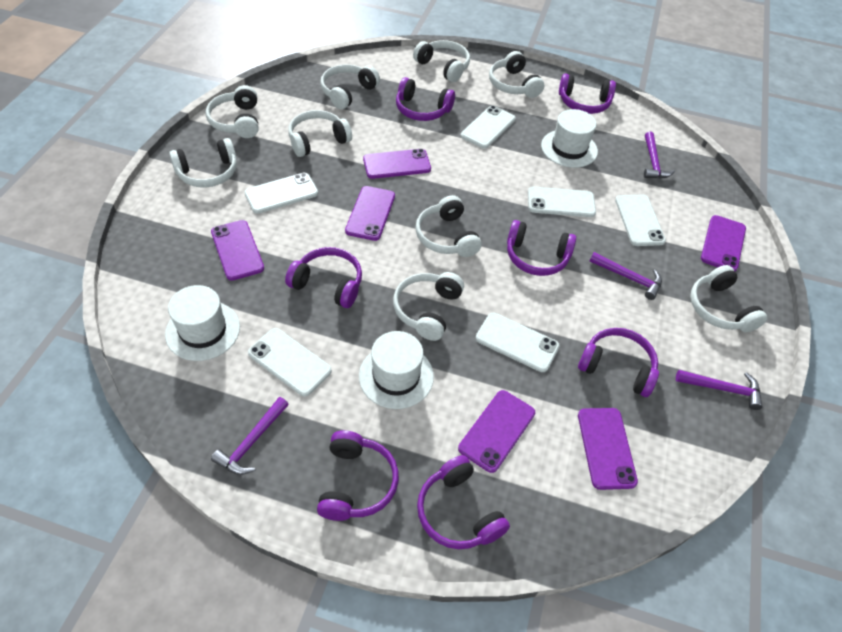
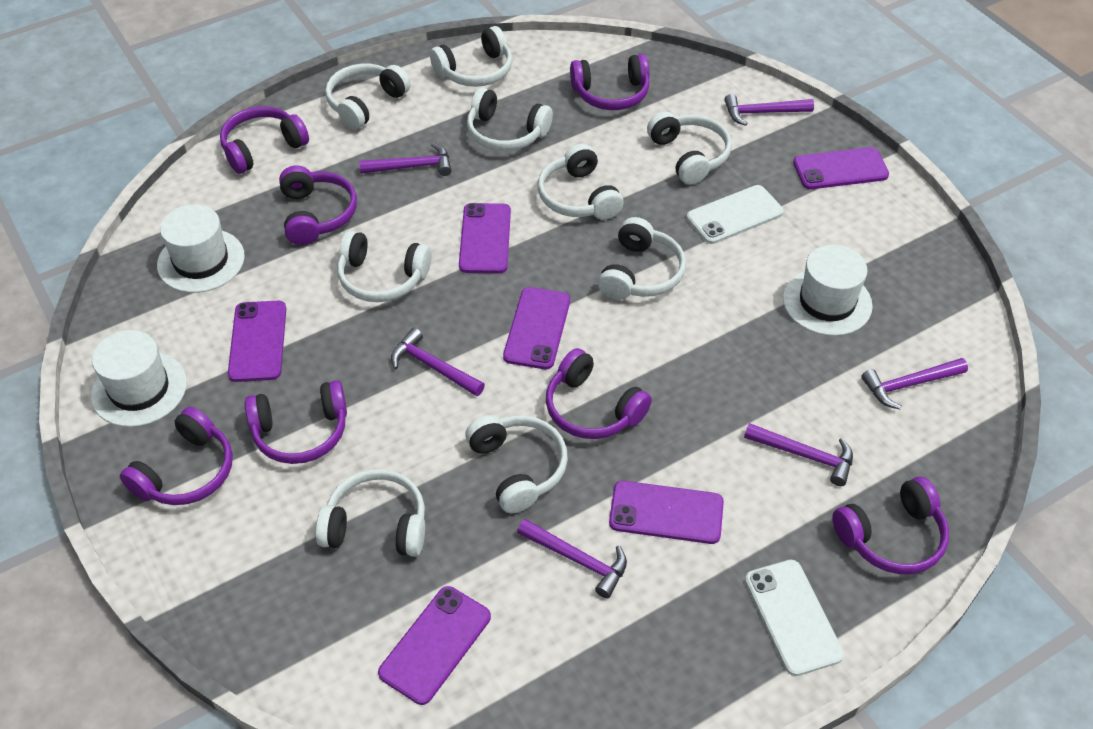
purple hammer: 4 -> 6
white phone: 6 -> 2

